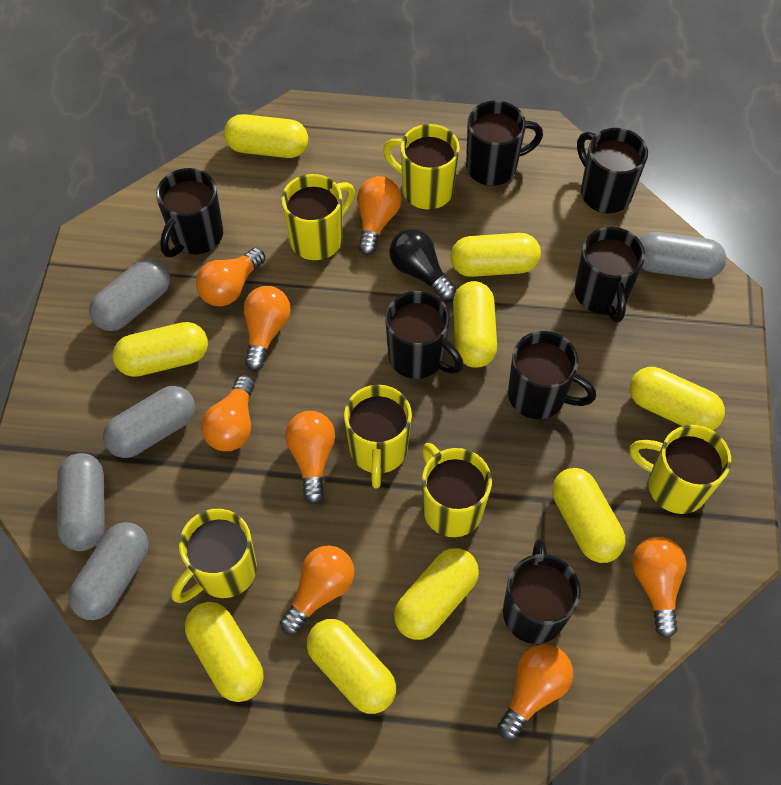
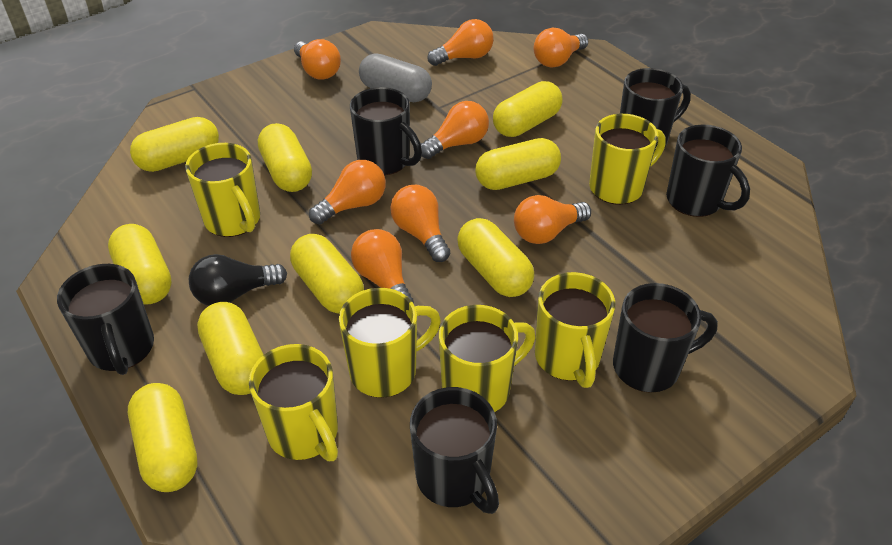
black mug: 7 -> 6
grey capsule: 5 -> 1

